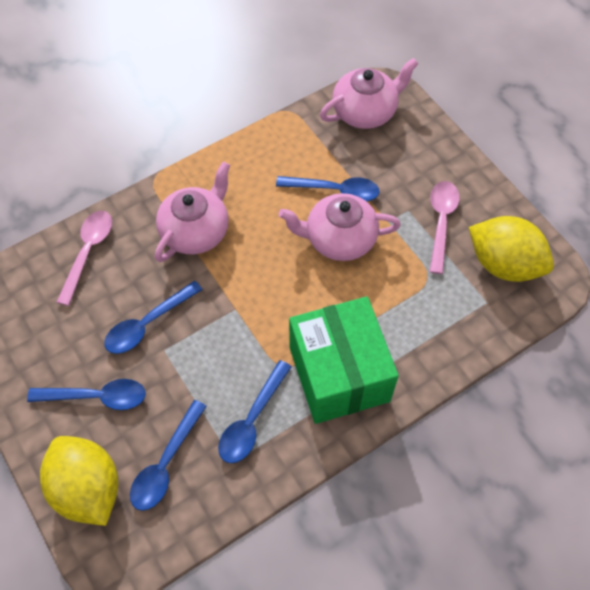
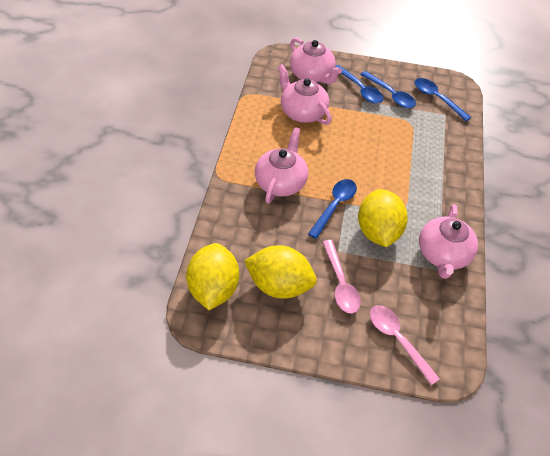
blue spoon: 5 -> 4
green box: 1 -> 0
pink teapot: 3 -> 4
yellow lemon: 2 -> 3

